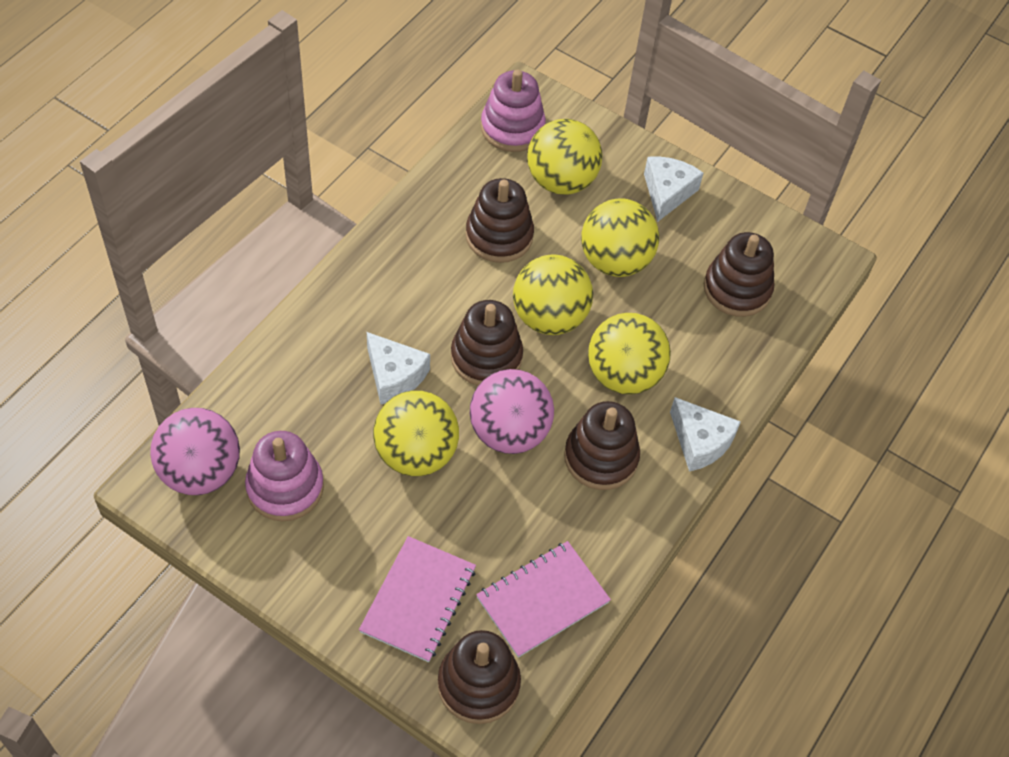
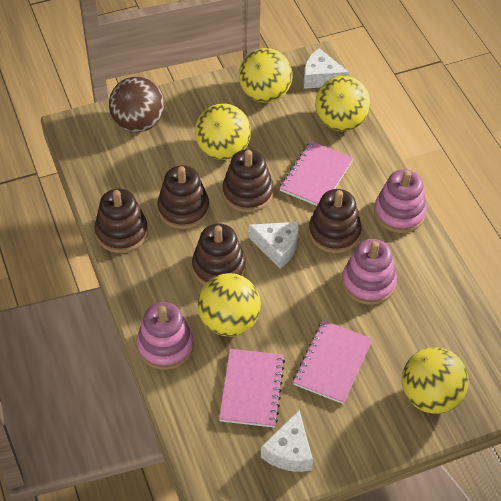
brown ball: 0 -> 1
pink ball: 2 -> 0
pink notebook: 2 -> 3
pink stacking toy: 2 -> 3

